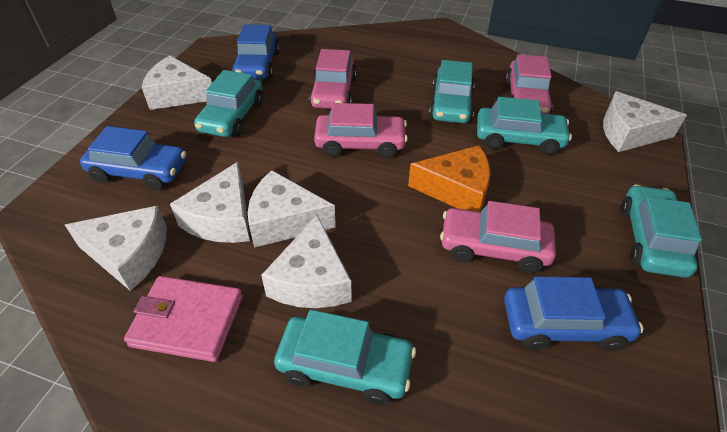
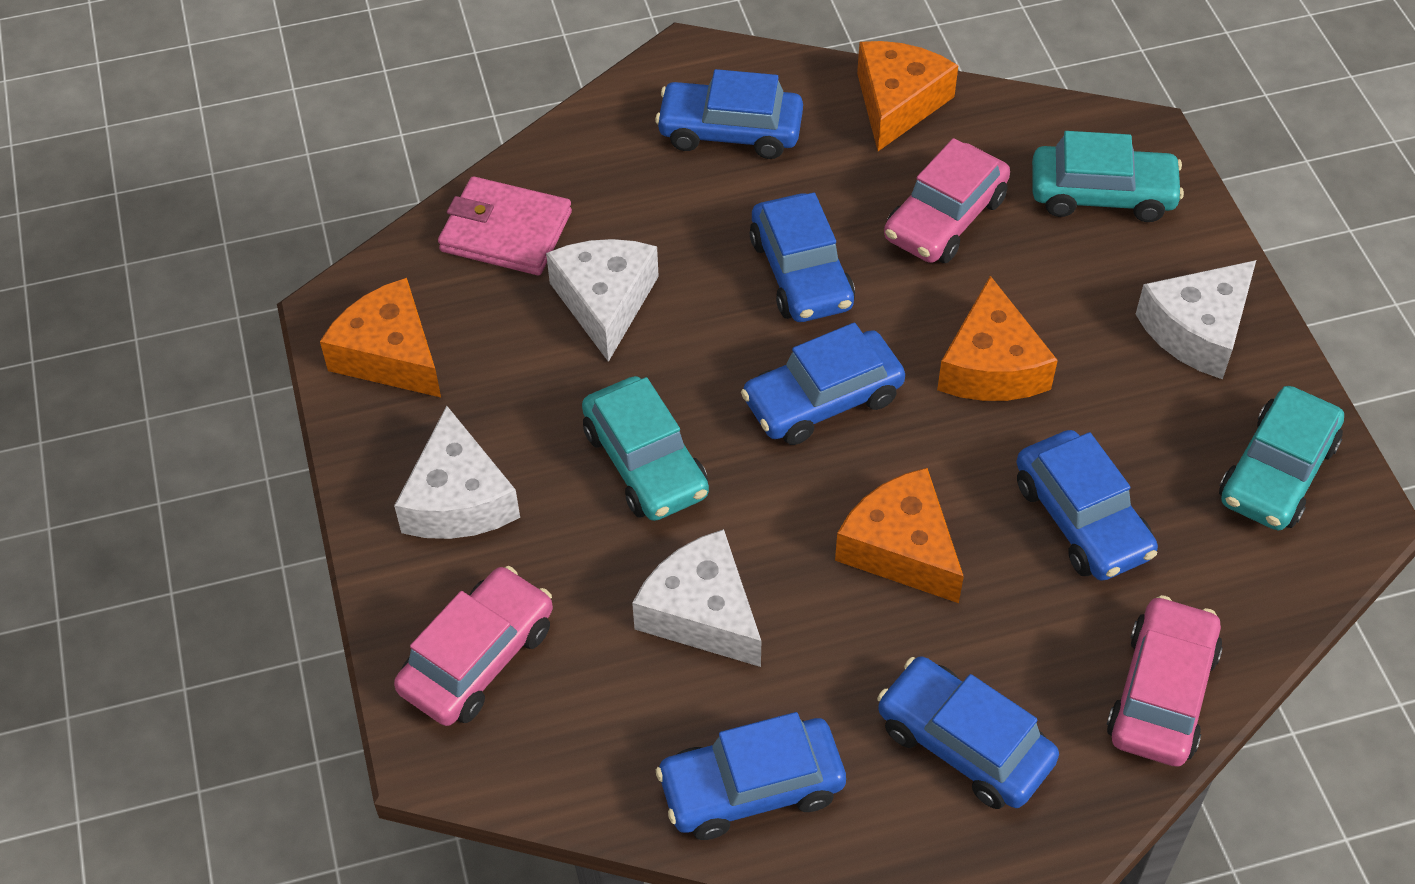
blue car: 3 -> 6
orange cheese: 1 -> 4
pink car: 4 -> 3
turquoise car: 5 -> 3
white cheese: 6 -> 4

